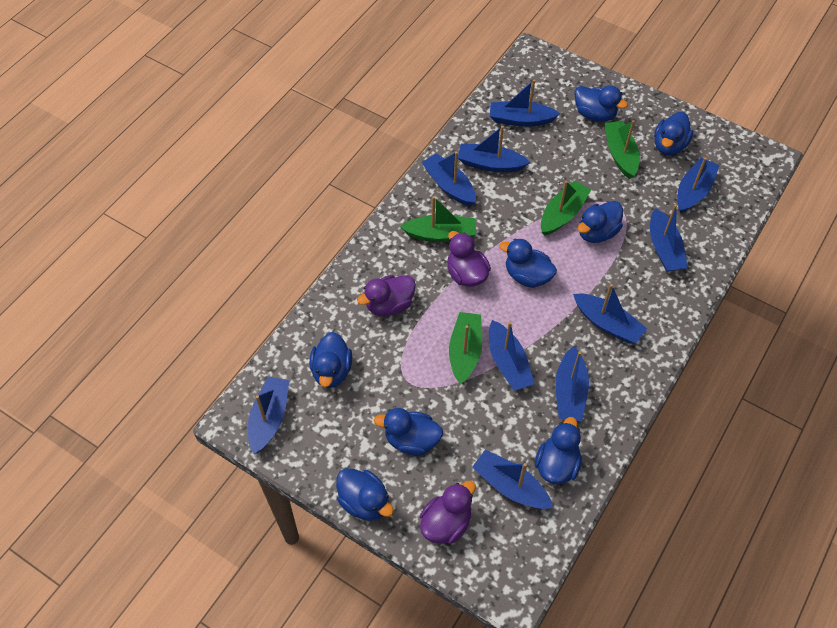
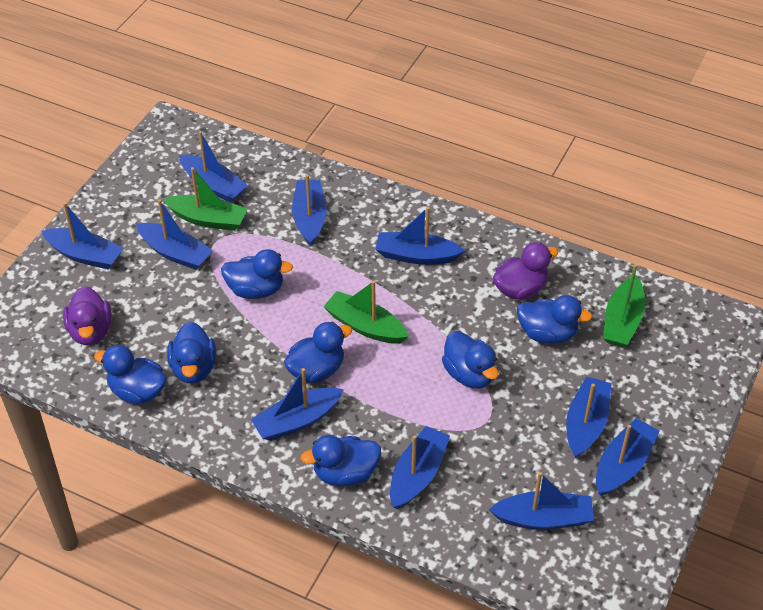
blue duck: 8 -> 7
green boat: 4 -> 3
purple duck: 3 -> 2

